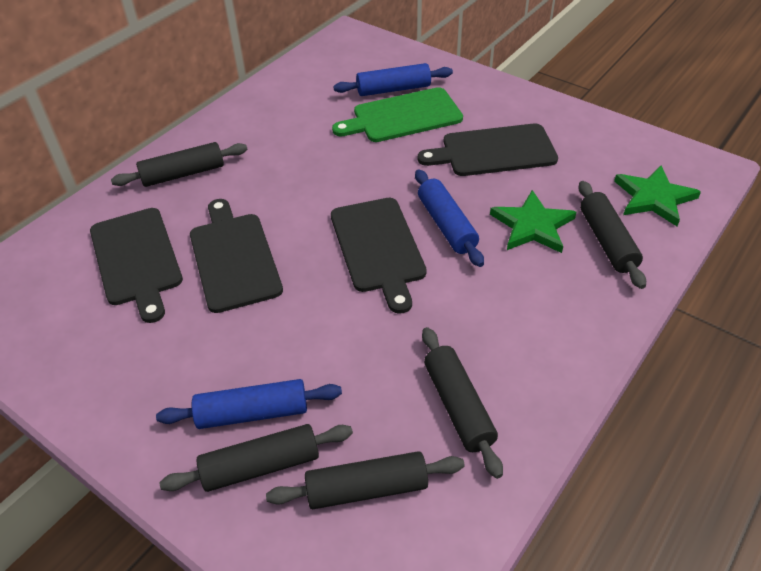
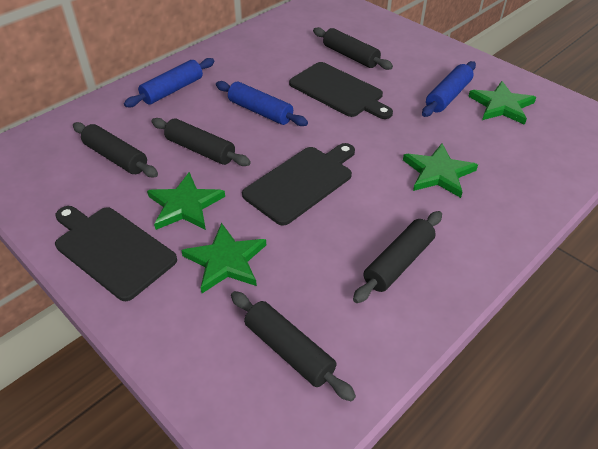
black cutting board: 4 -> 3
green cutting board: 1 -> 0
green star: 2 -> 4

